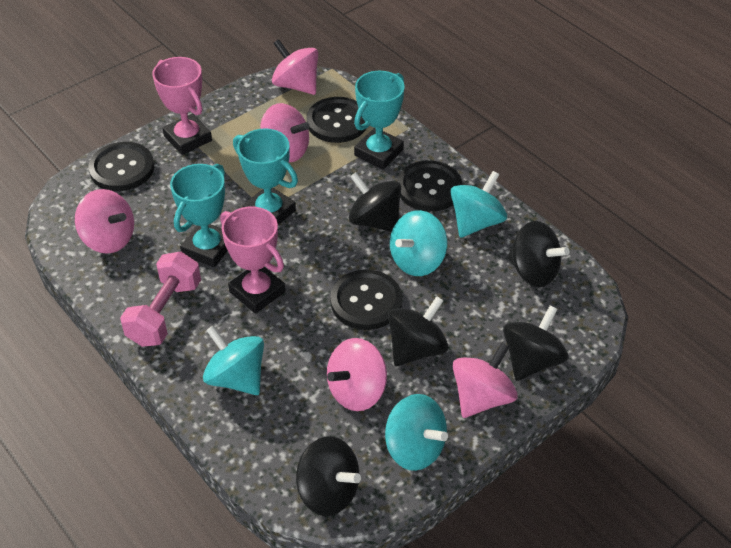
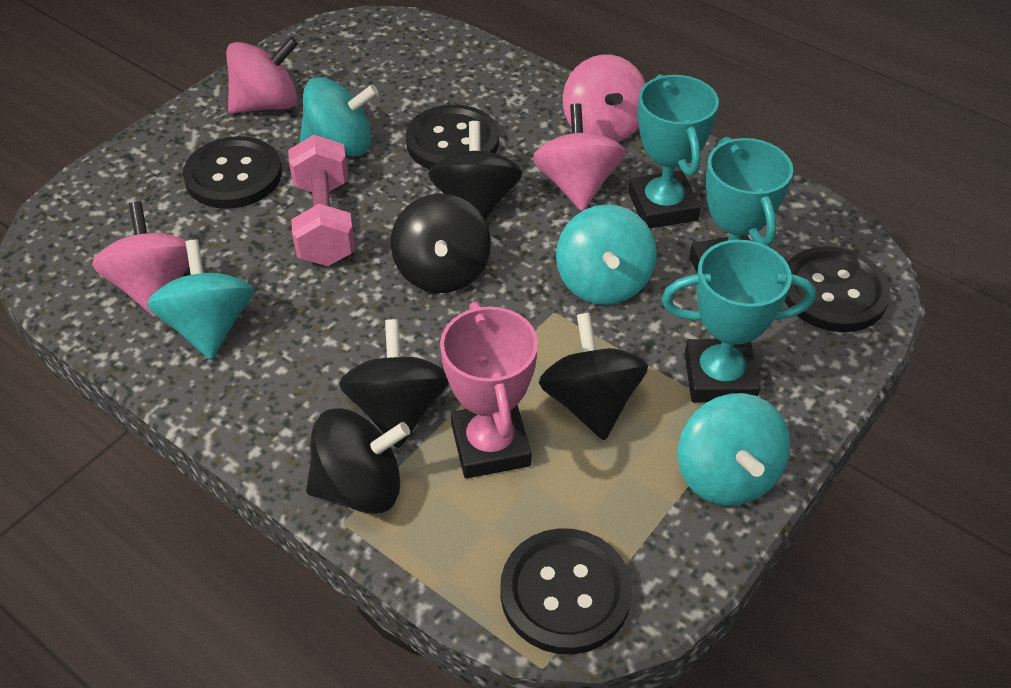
pink spinning top: 5 -> 4
pink trophy: 2 -> 1

